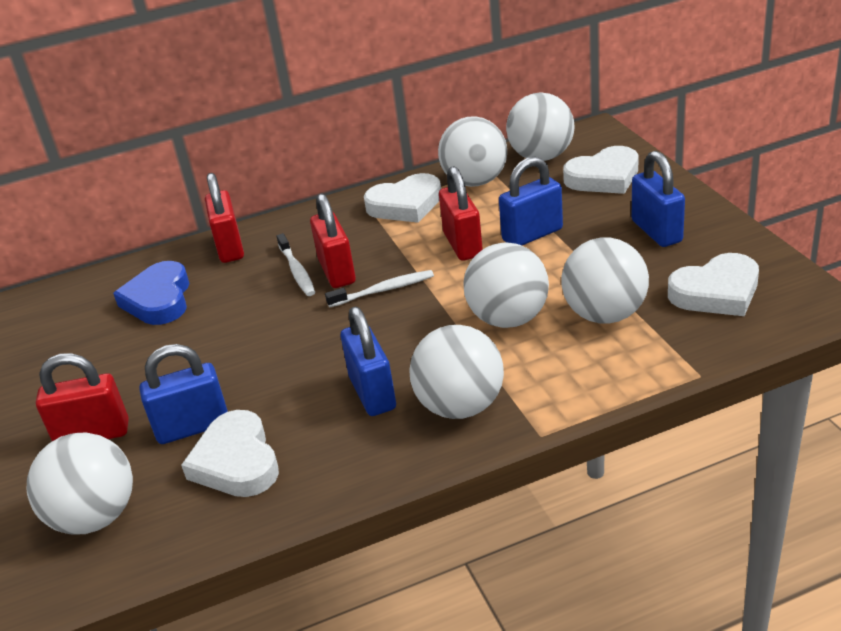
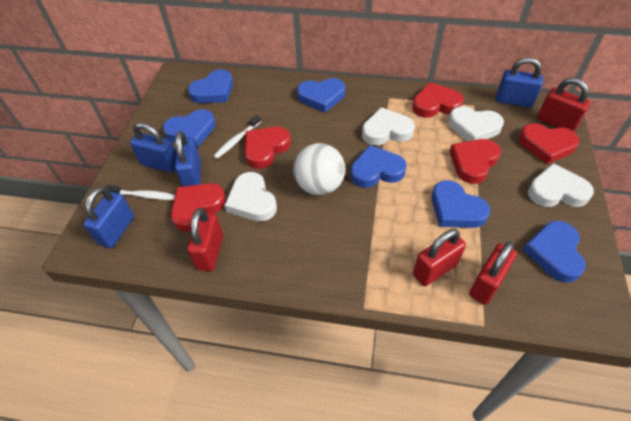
blue heart: 1 -> 6
red heart: 0 -> 5
white ball: 6 -> 1

